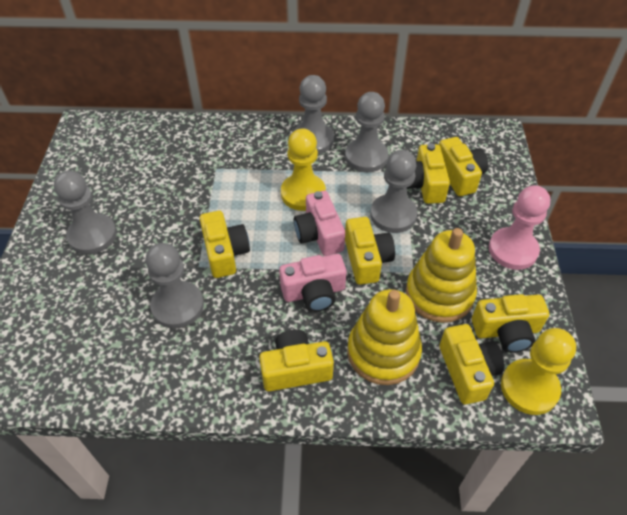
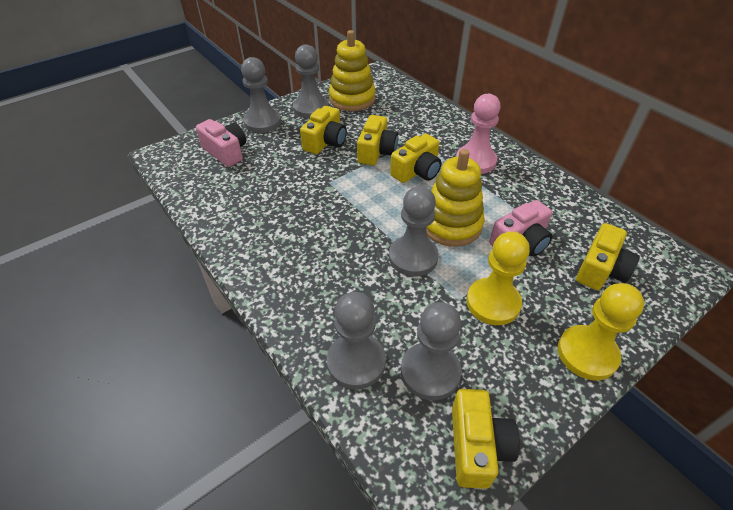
yellow camera: 7 -> 5

